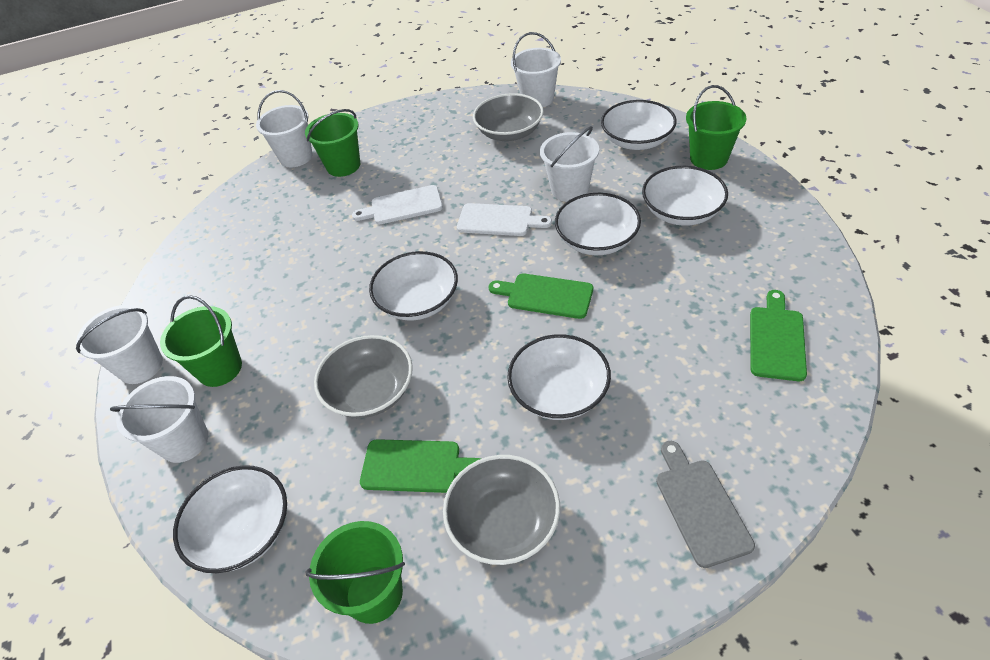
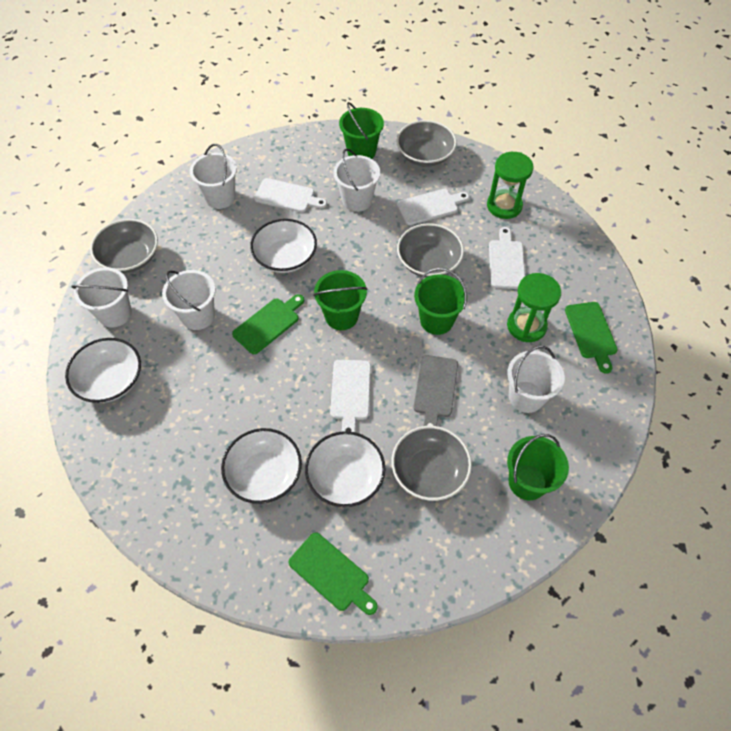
green hourglass: 0 -> 2
grey bowl: 3 -> 4
white bowl: 6 -> 4
white cutting board: 2 -> 4

